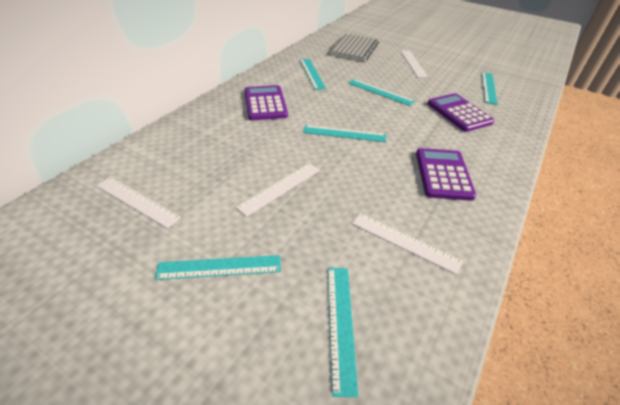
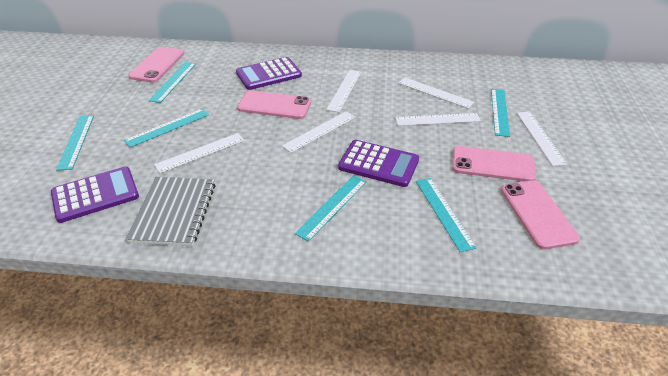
pink phone: 0 -> 4
white ruler: 4 -> 6

